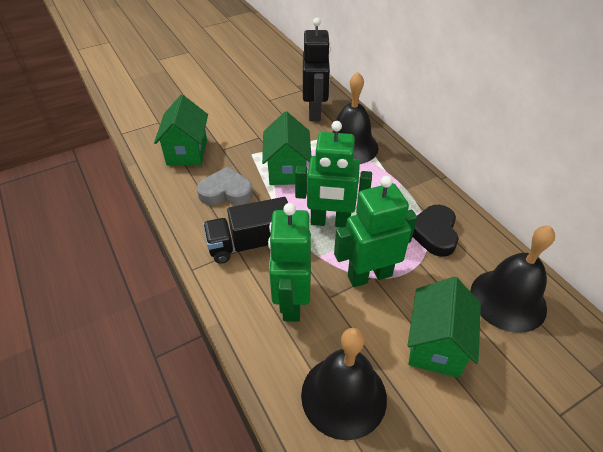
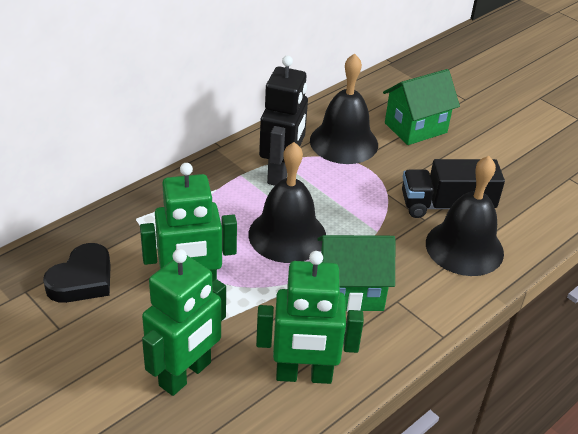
green house: 3 -> 2
grey heart: 1 -> 0

